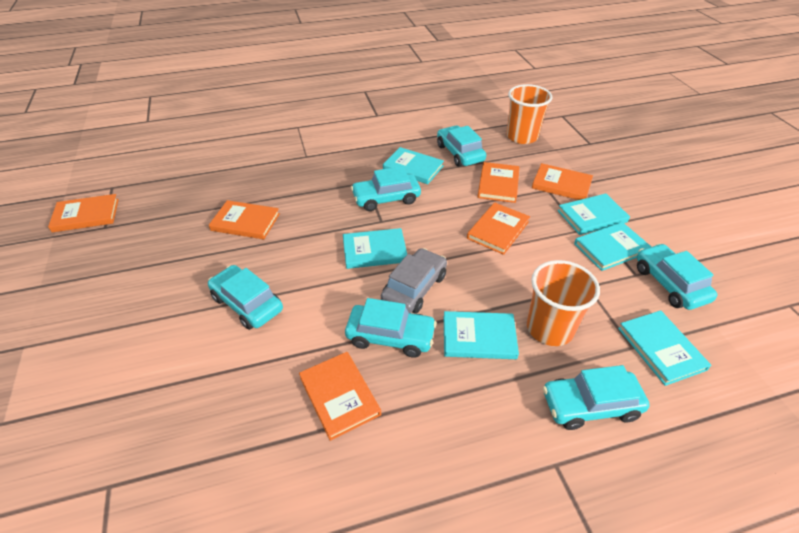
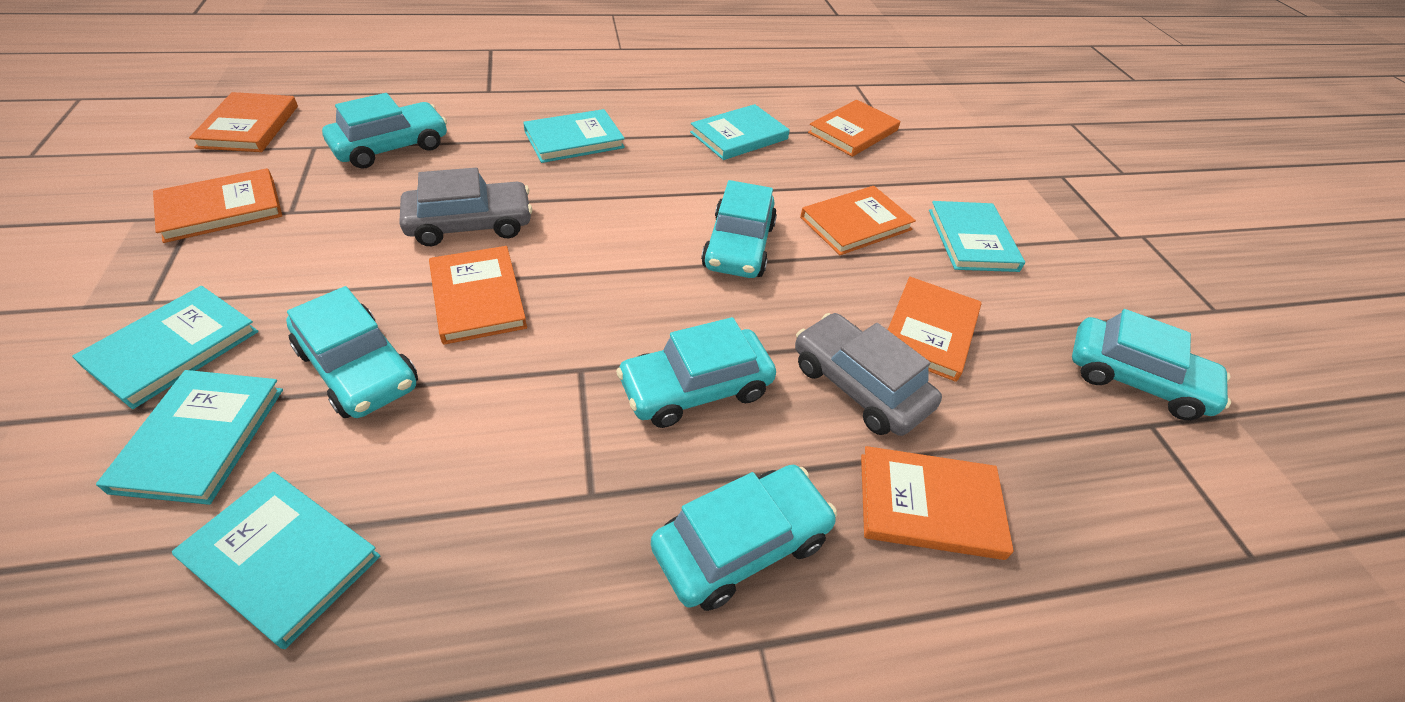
grey car: 1 -> 2
orange book: 6 -> 7
orange cup: 2 -> 0

